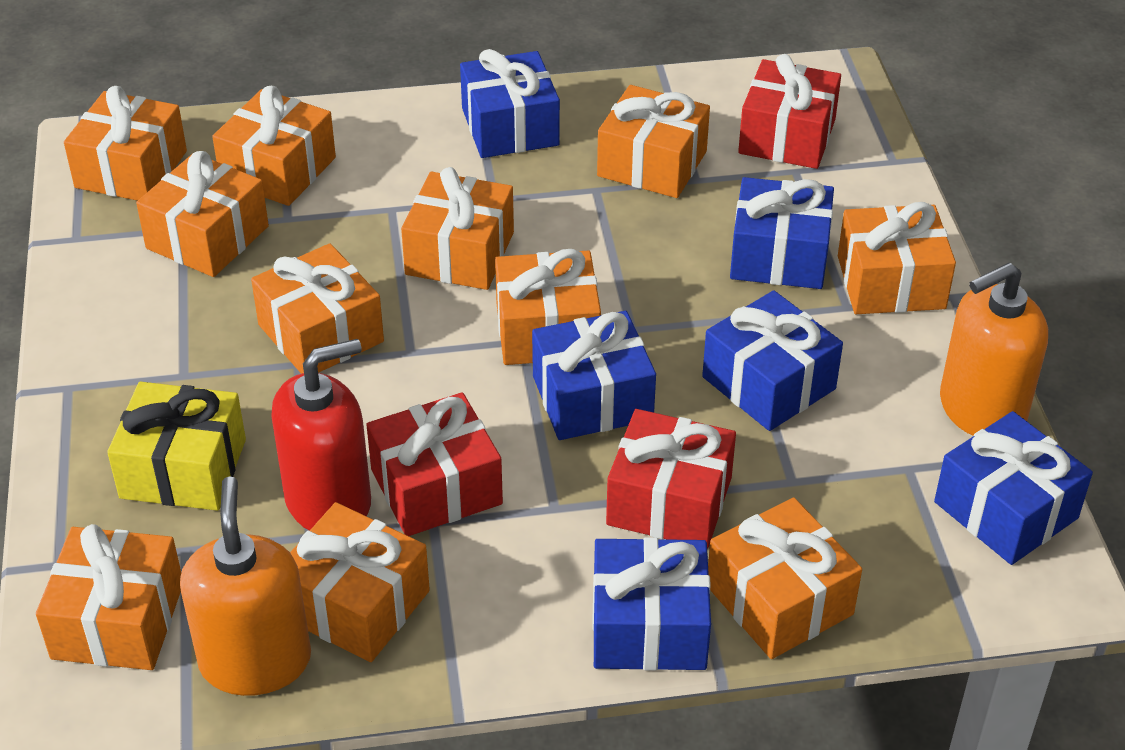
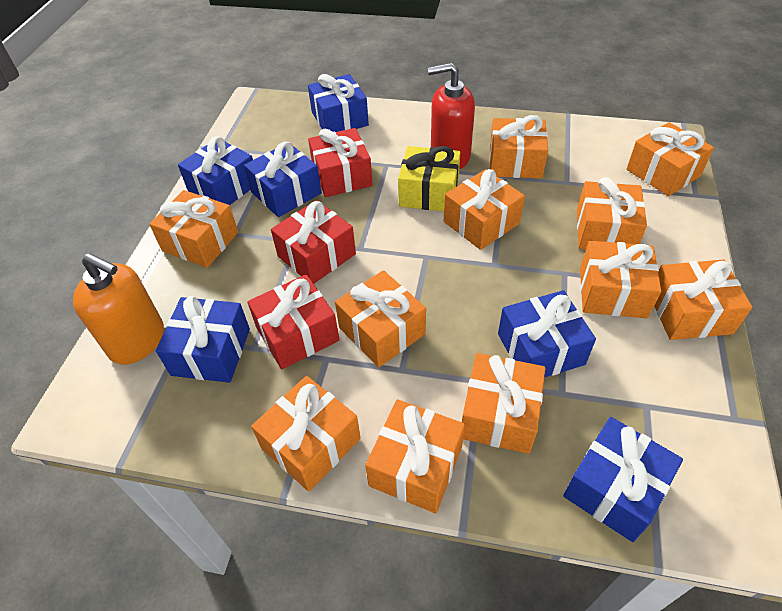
orange soap dispenser: 2 -> 1

